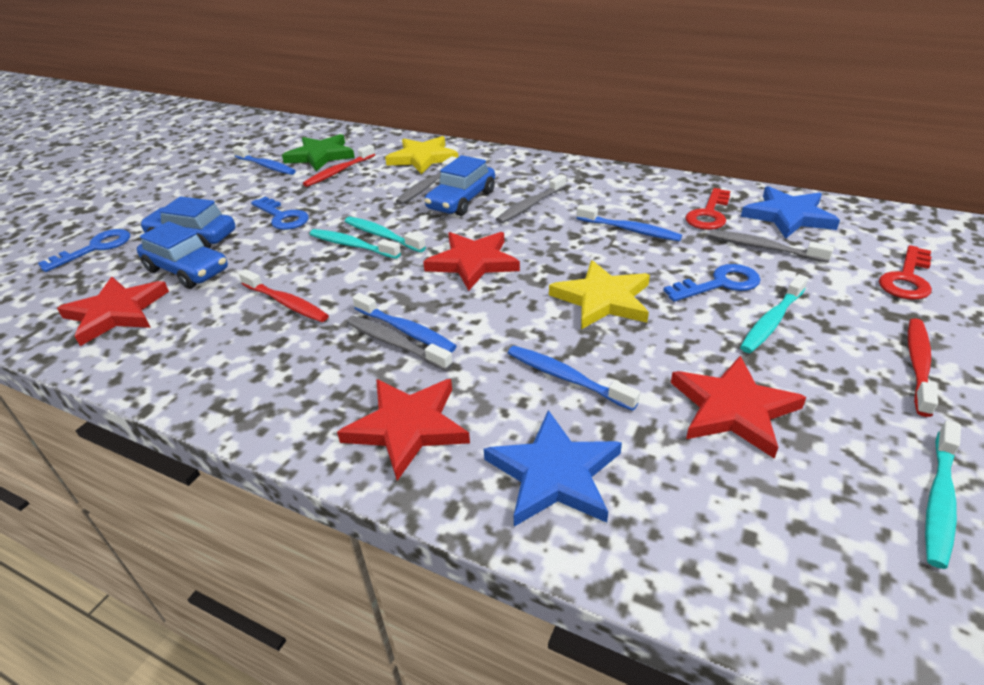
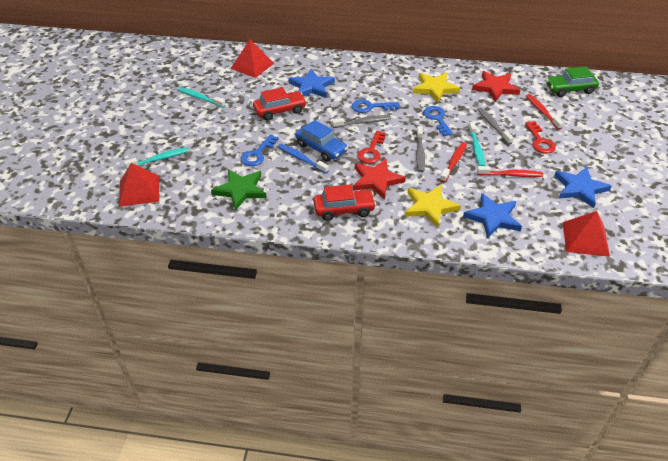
blue car: 3 -> 1
blue star: 2 -> 3
blue toothbrush: 4 -> 1
green car: 0 -> 1
grey toothbrush: 4 -> 3
red car: 0 -> 2
red pyramid: 0 -> 3
red star: 4 -> 2
turquoise toothbrush: 4 -> 3

